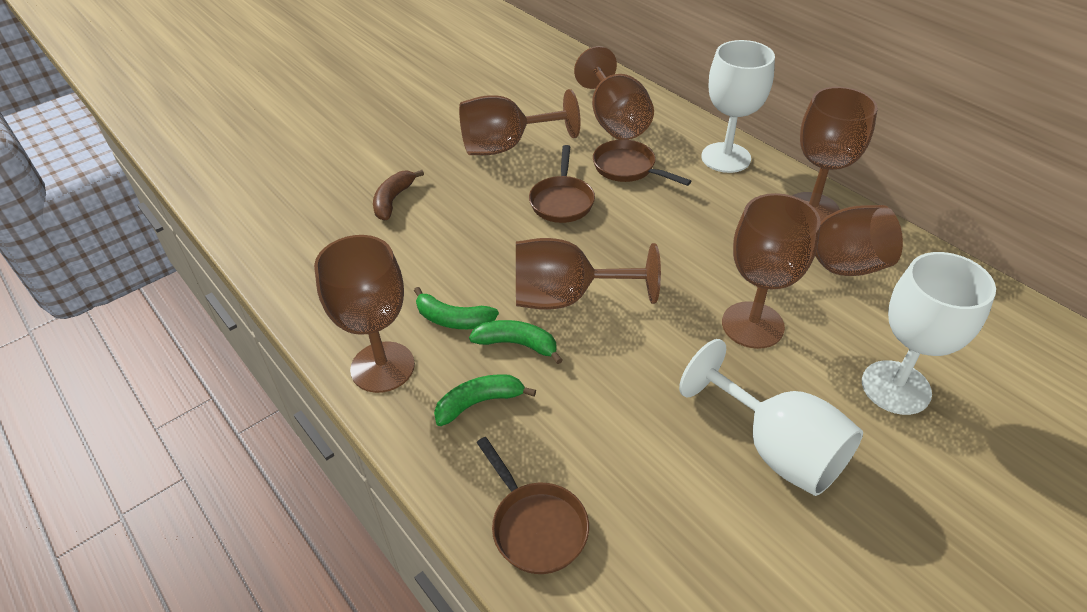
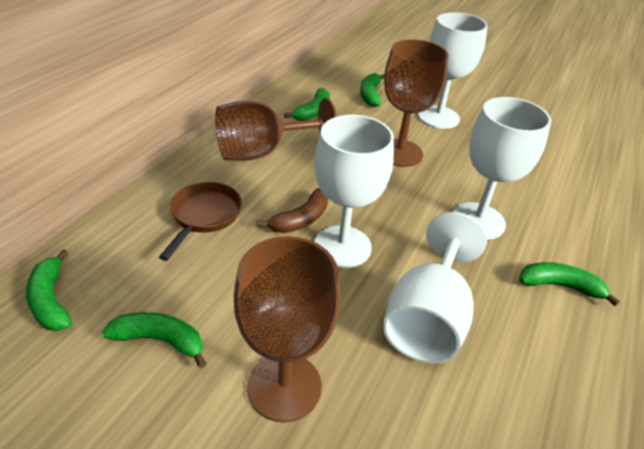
brown goblet: 7 -> 3
brown pan: 3 -> 1
green banana: 3 -> 5
white goblet: 3 -> 4

